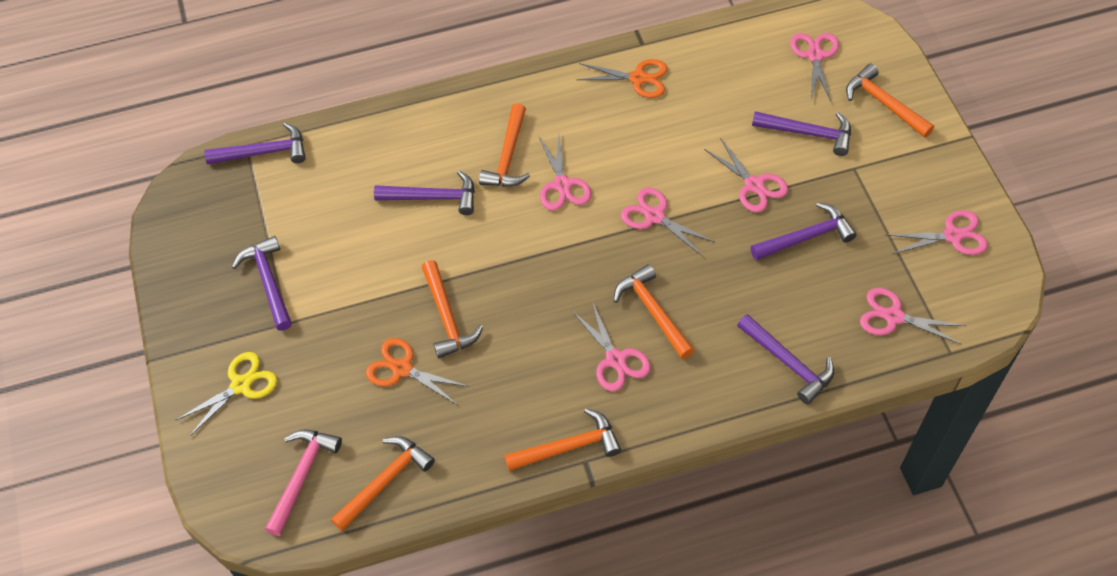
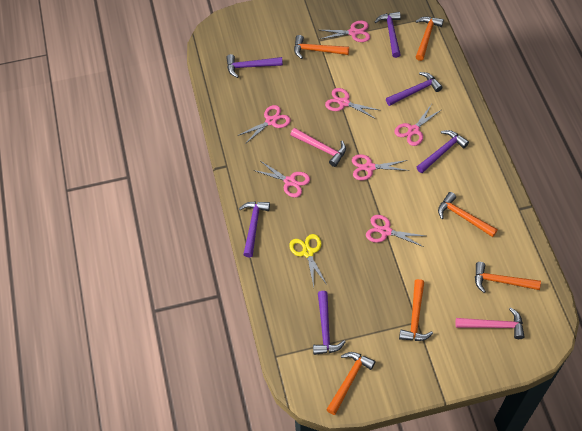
orange scissors: 2 -> 0
pink hammer: 1 -> 2

